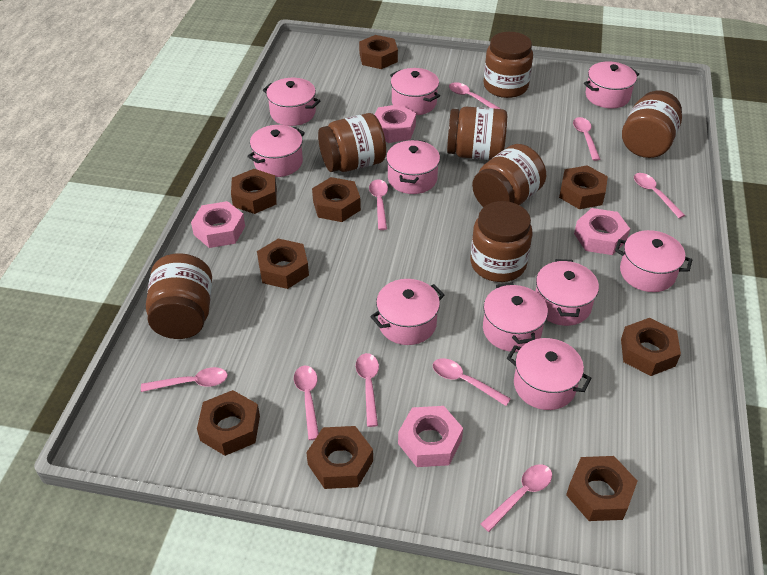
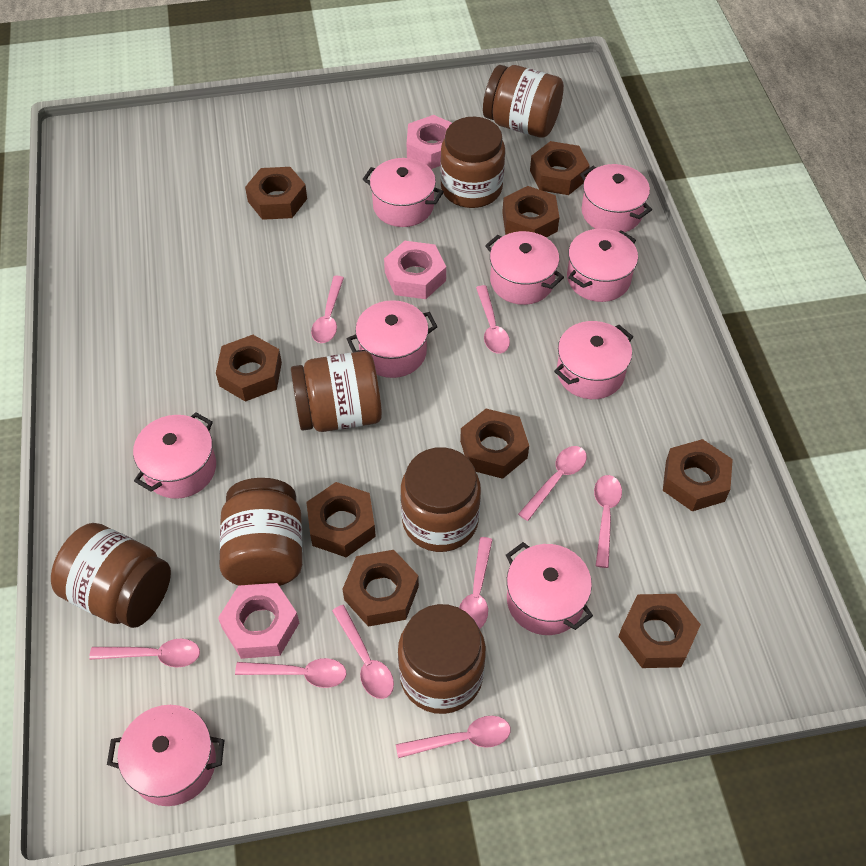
pink nut: 4 -> 3
pink pot: 10 -> 9

